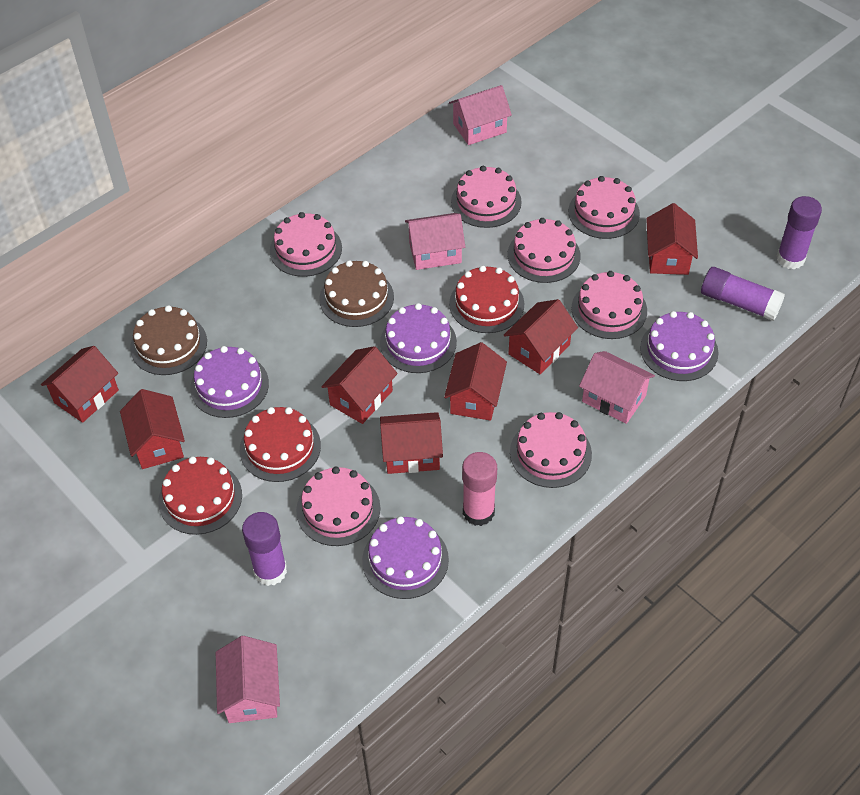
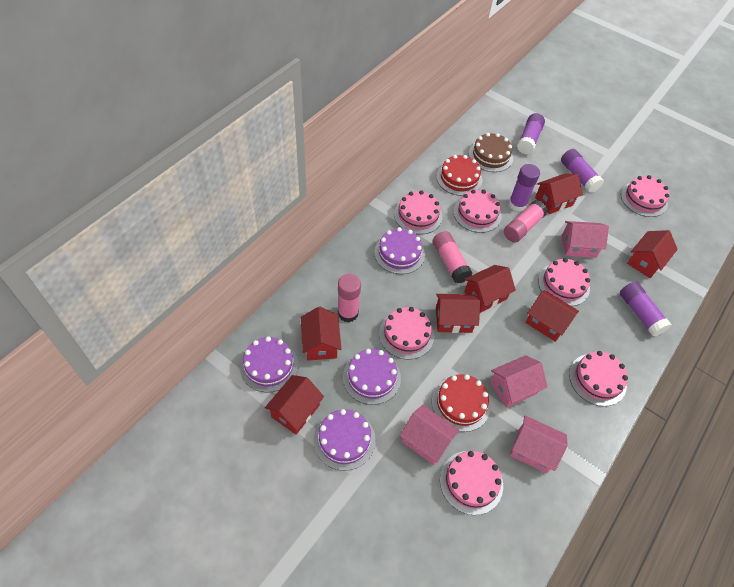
brown cake: 2 -> 1
pink glue stick: 1 -> 3
purple glue stick: 3 -> 4
red cake: 3 -> 2

